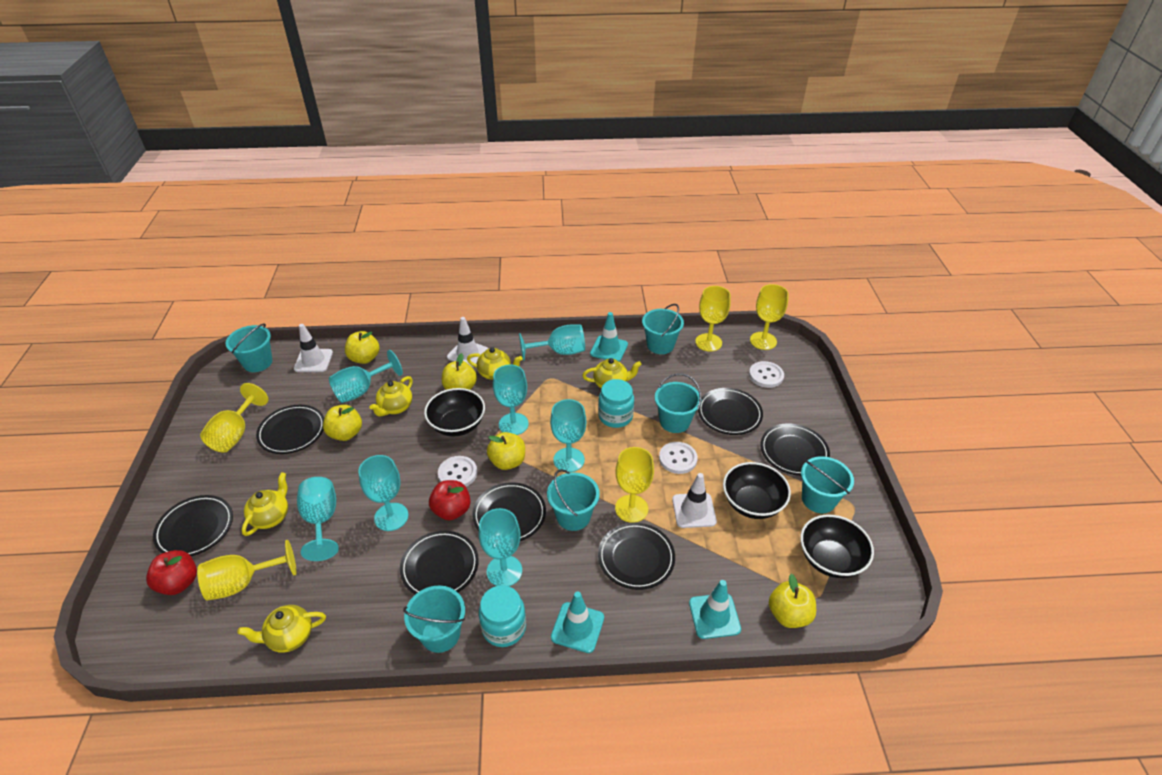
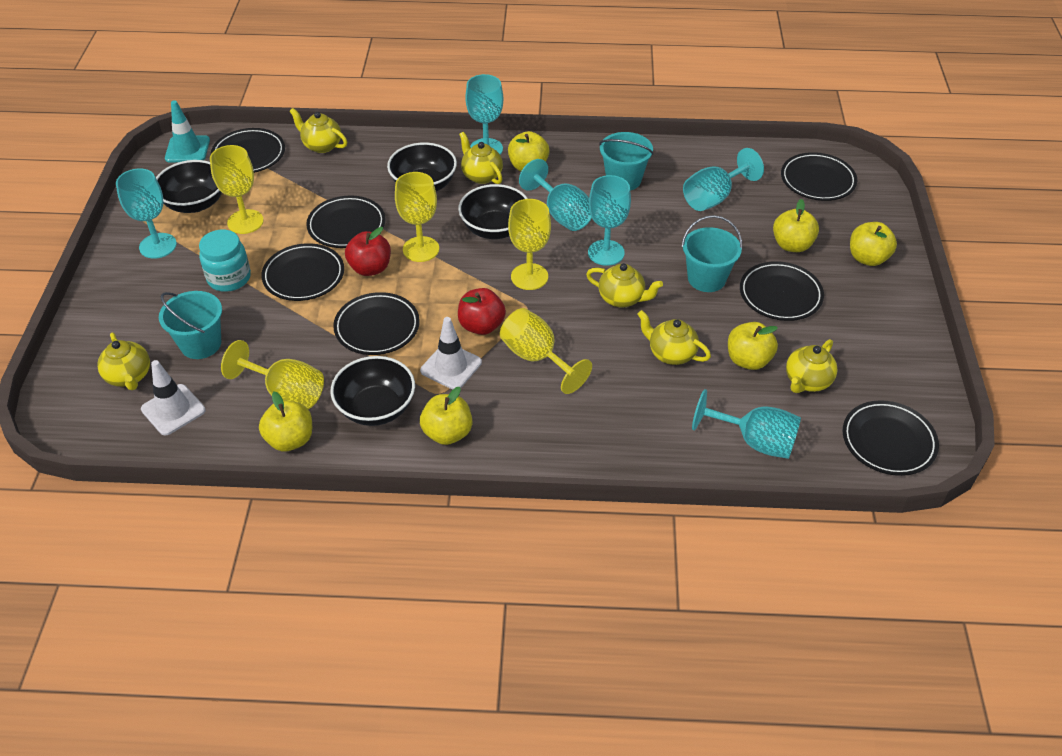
black bowl: 3 -> 4
turquoise bucket: 6 -> 3
turquoise goblet: 7 -> 6
turquoise jar: 2 -> 1
turquoise traffic cone: 3 -> 1
white button: 3 -> 0
white traffic cone: 3 -> 2
yellow apple: 5 -> 6
yellow teapot: 5 -> 6

